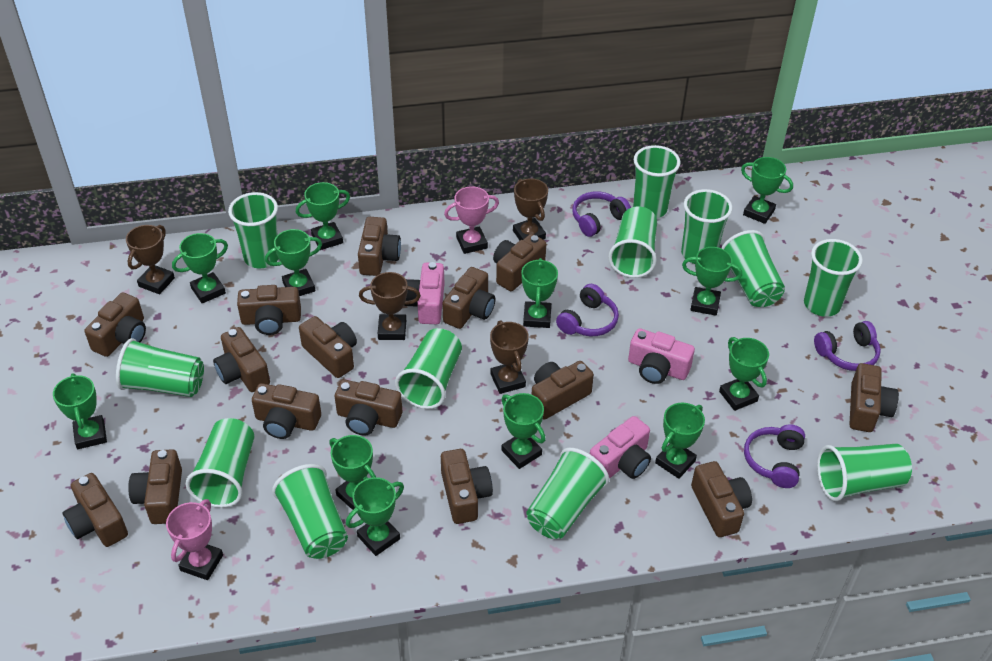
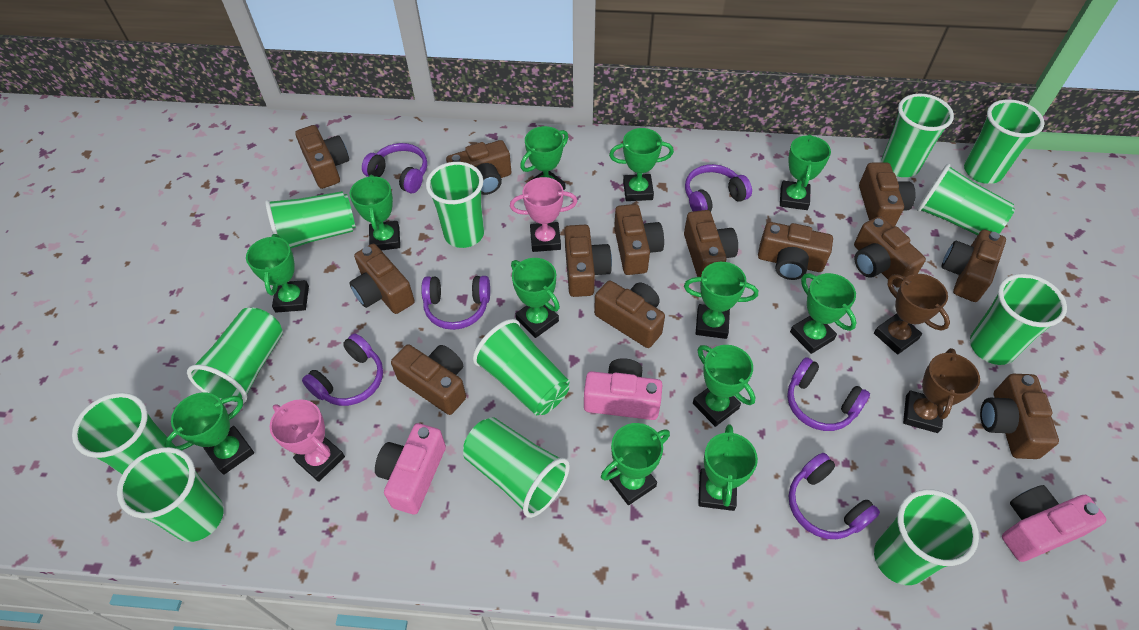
brown camera: 15 -> 13
brown trophy: 4 -> 2
purple headphones: 4 -> 6

